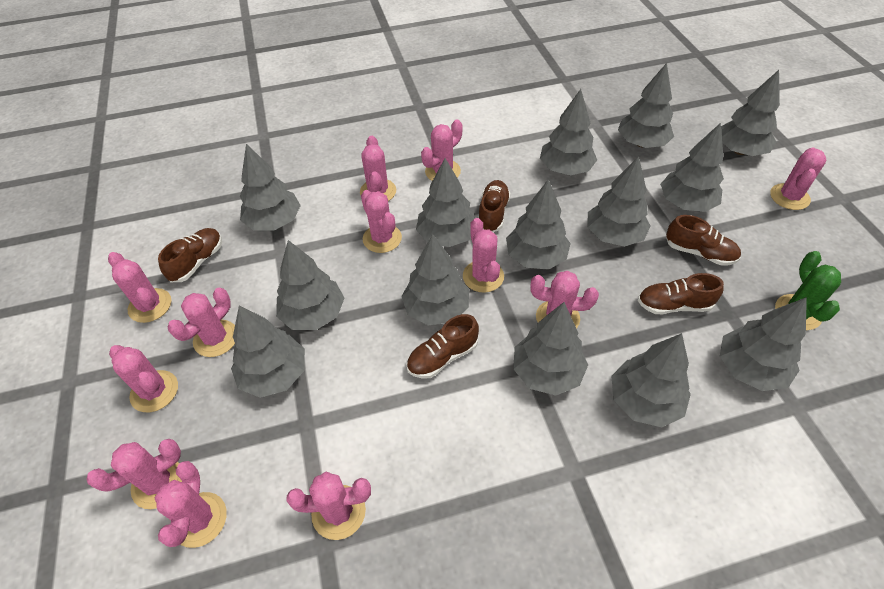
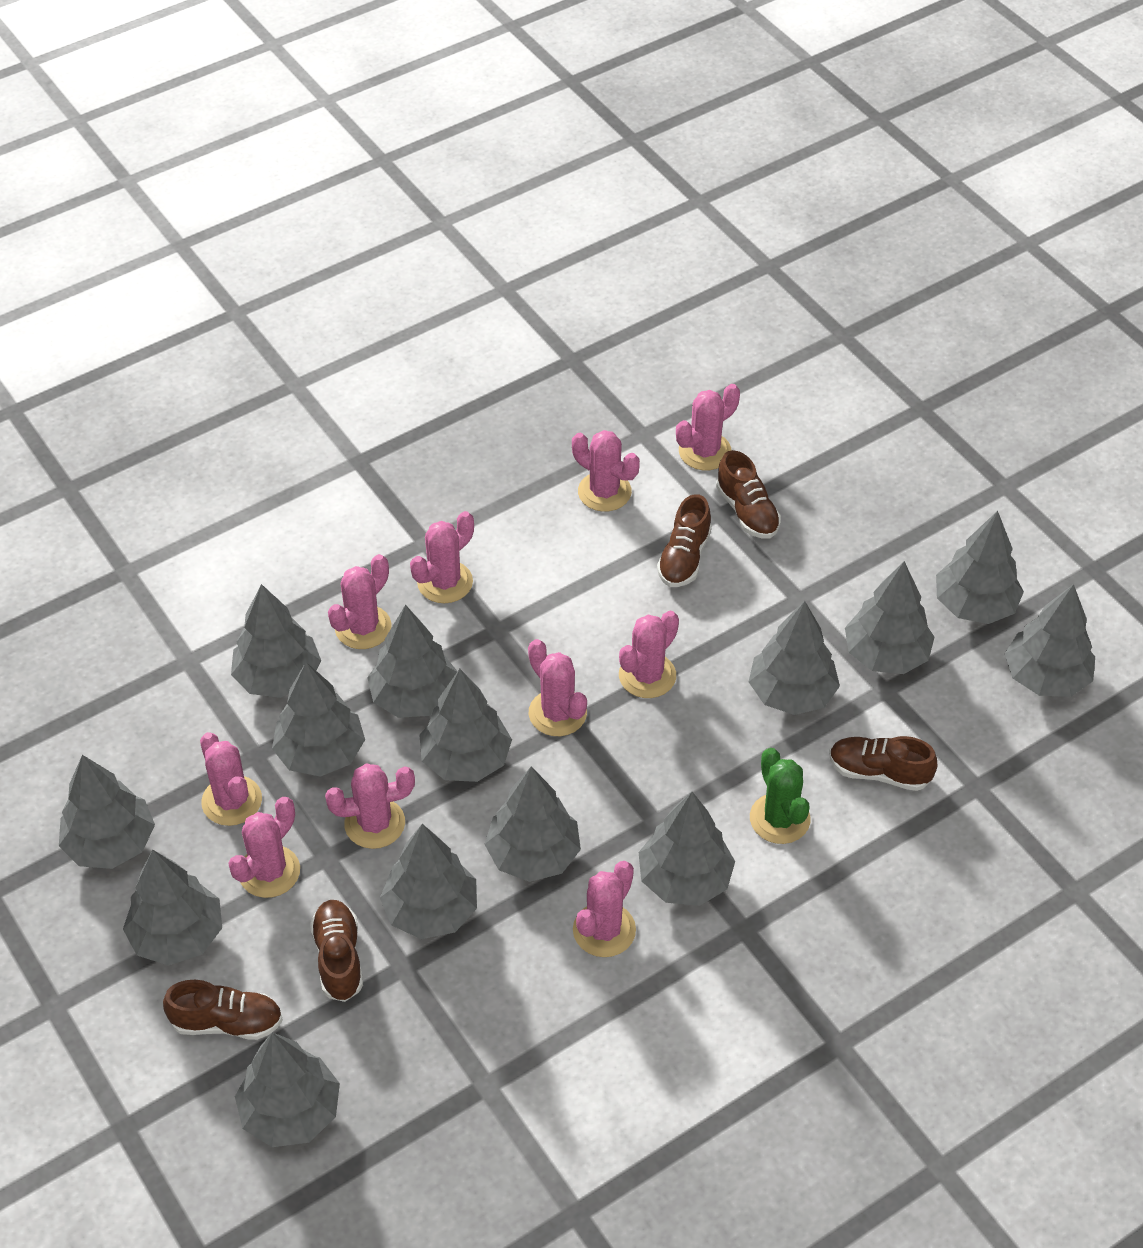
pink cactus: 12 -> 10

